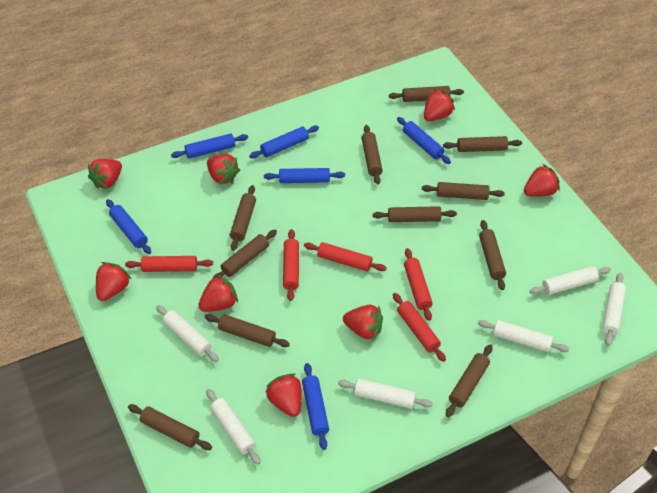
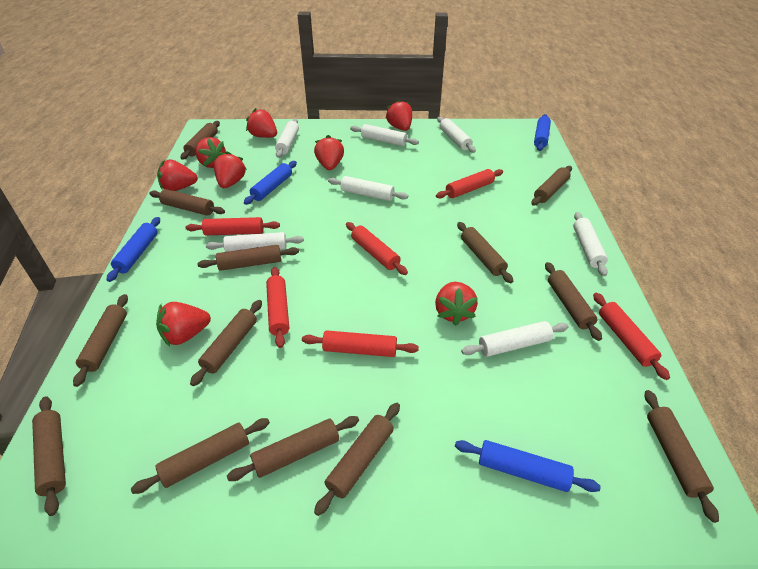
blue rolling pin: 6 -> 4
brown rolling pin: 11 -> 13
red rolling pin: 5 -> 6
white rolling pin: 6 -> 7

